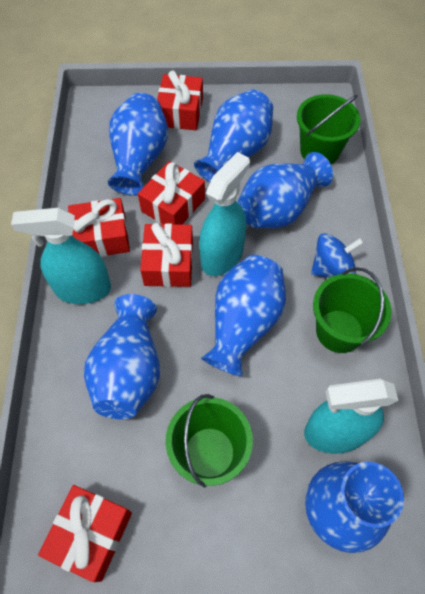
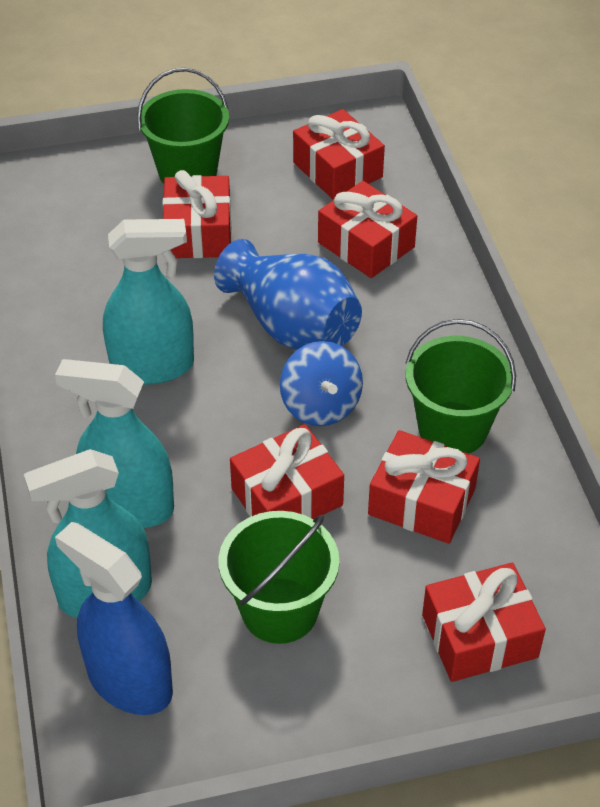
blue spray bottle: 0 -> 1
blue vase: 6 -> 1
red gift: 5 -> 6

